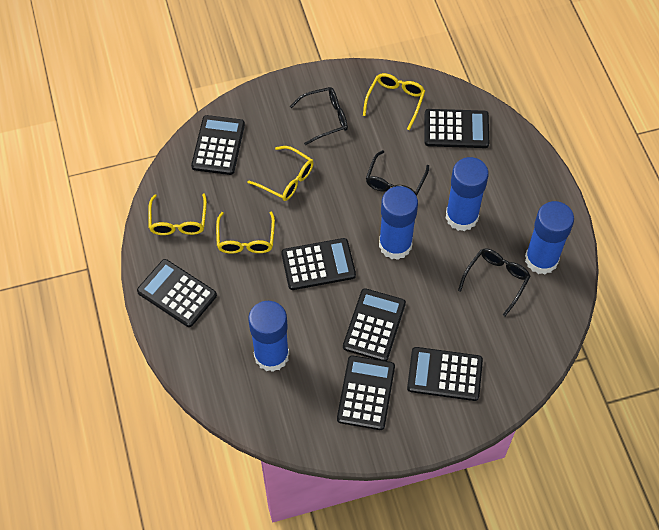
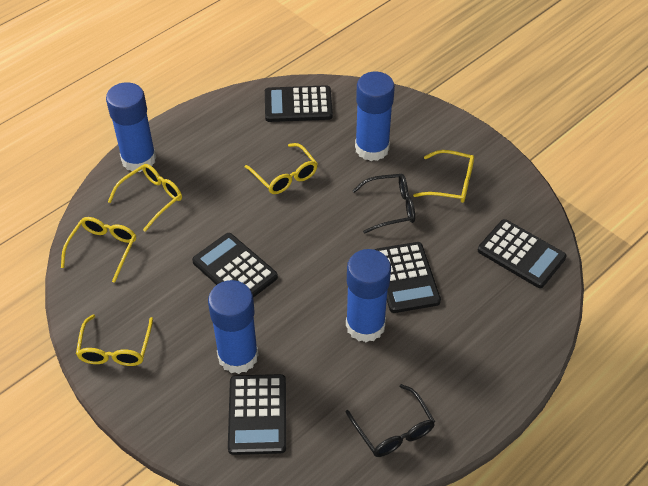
black calculator: 7 -> 5
black glasses: 3 -> 2
yellow glasses: 4 -> 5

